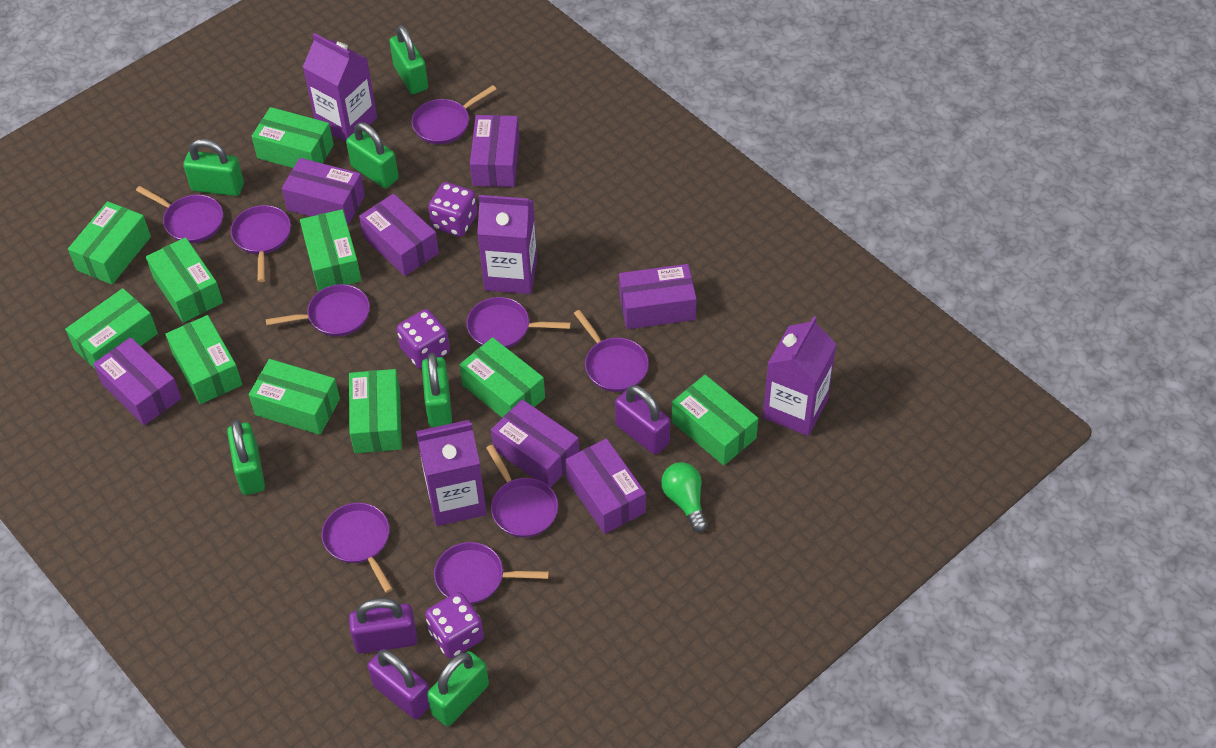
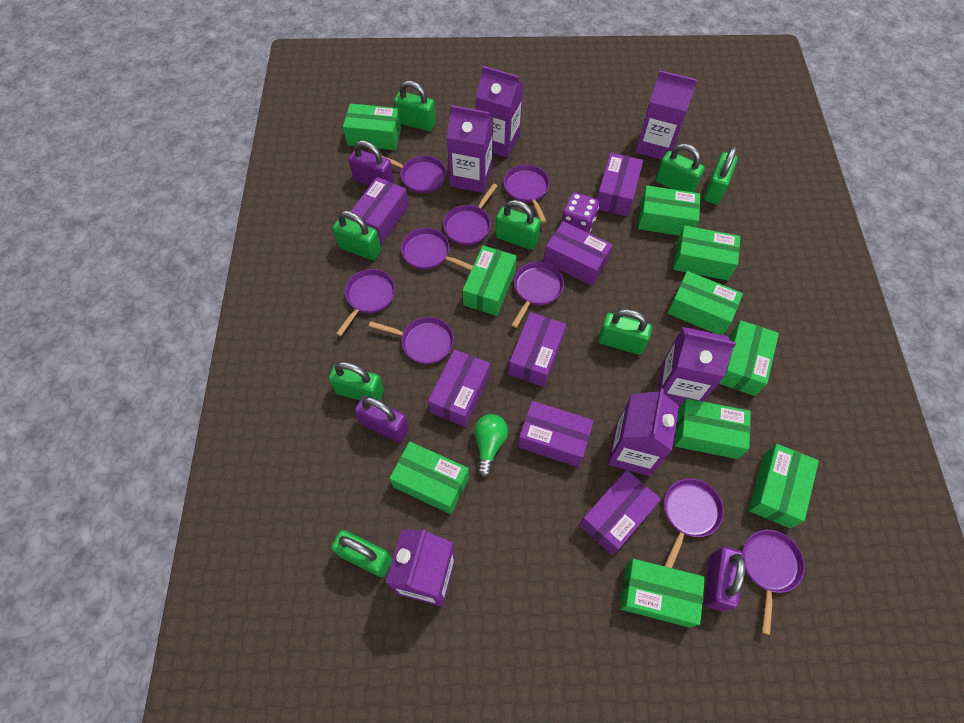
green padlock: 6 -> 8
purple carton: 4 -> 6
purple dice: 3 -> 1

